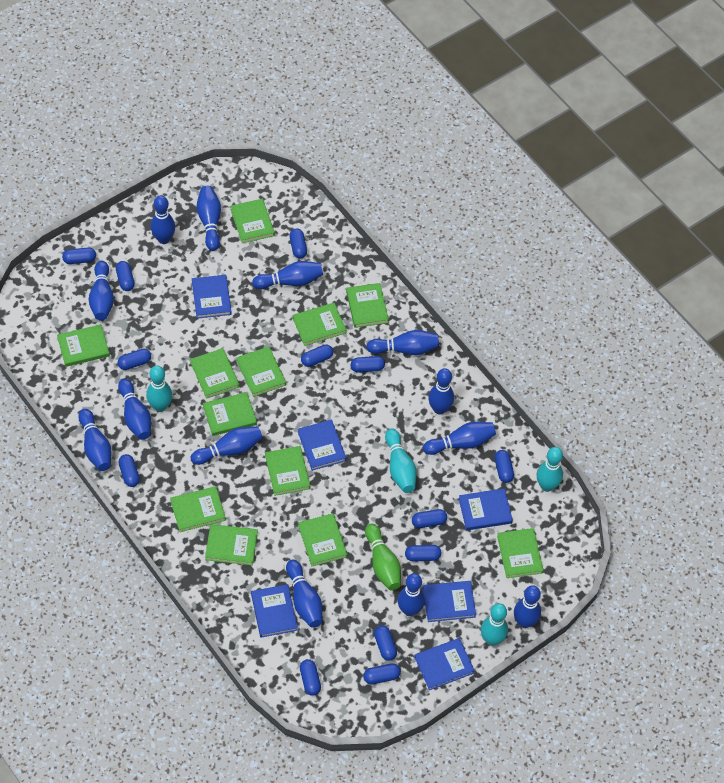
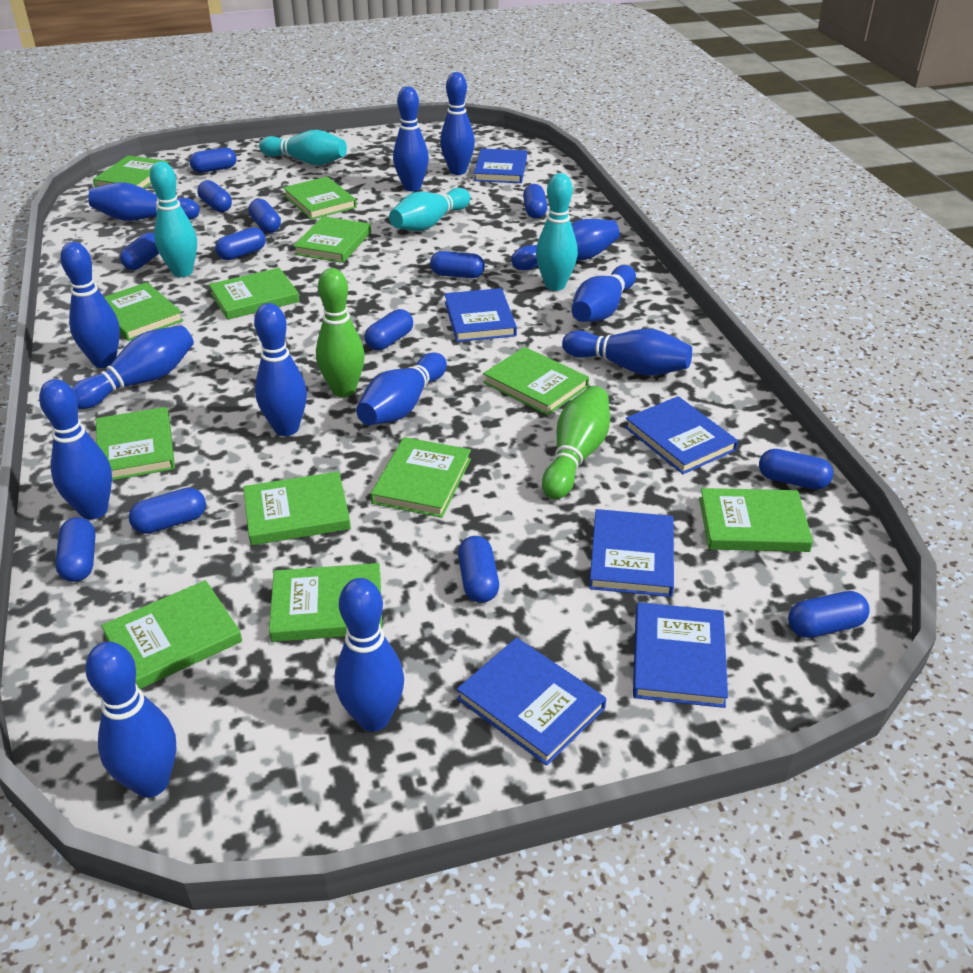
green bowling pin: 1 -> 2

